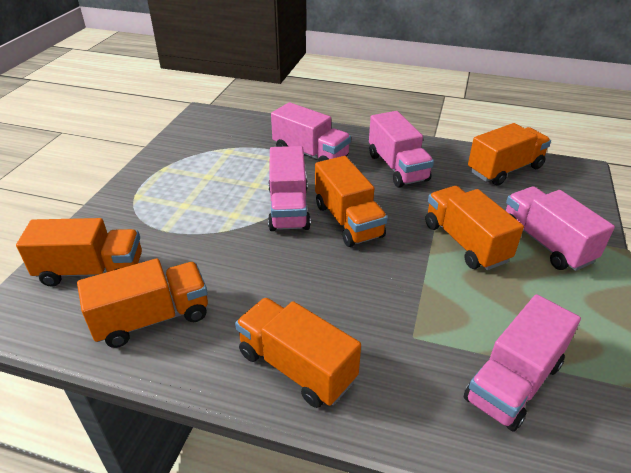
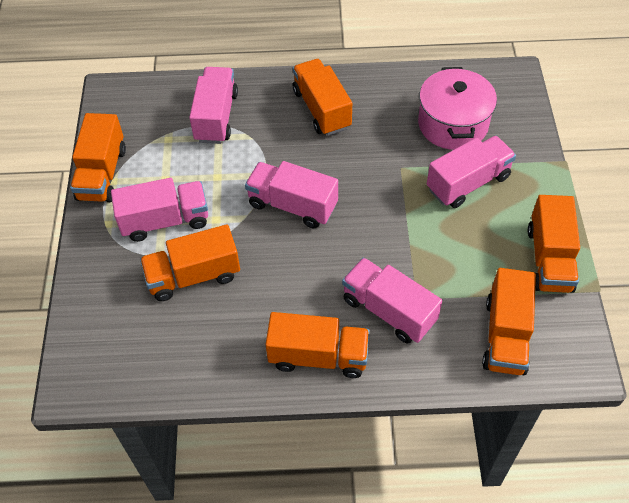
pink pot: 0 -> 1

